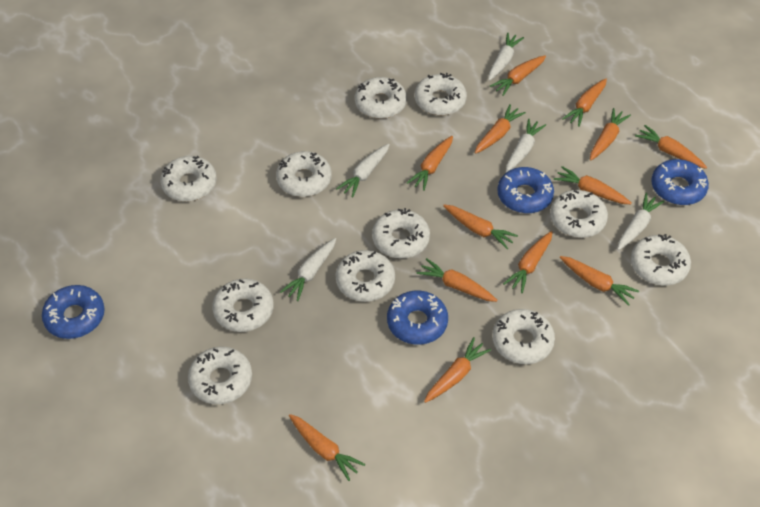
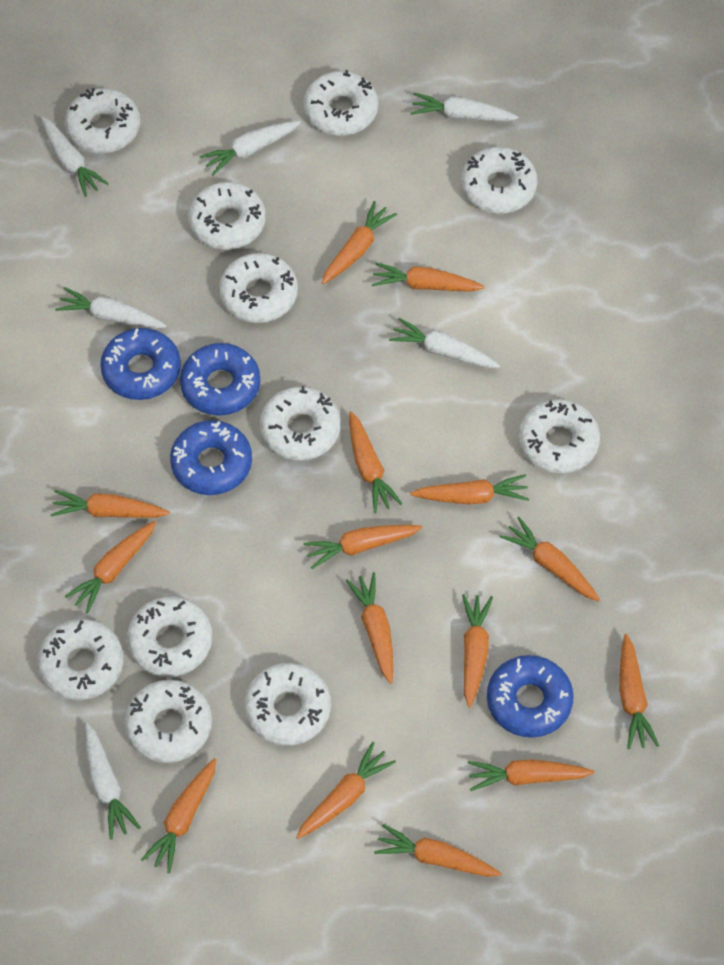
orange carrot: 13 -> 15
white carrot: 5 -> 6

